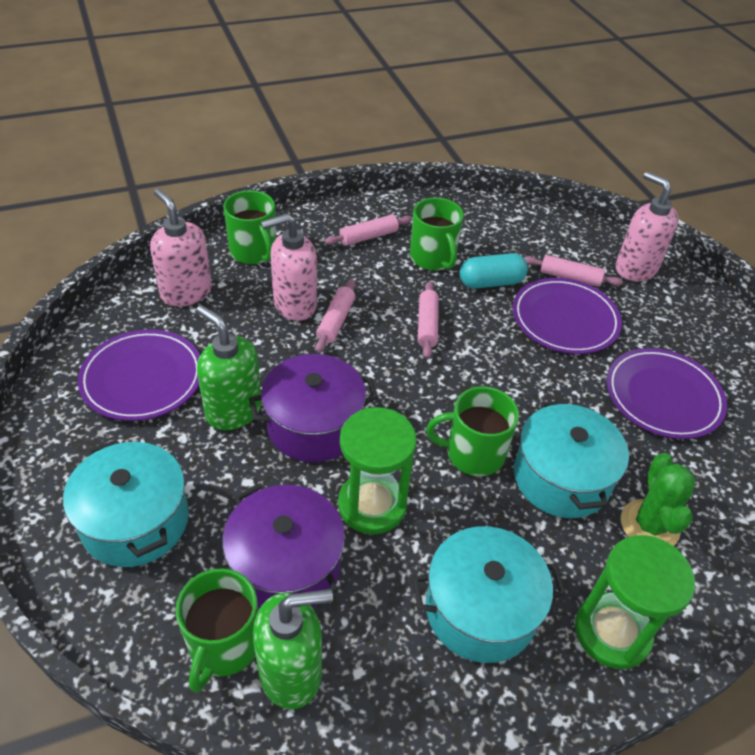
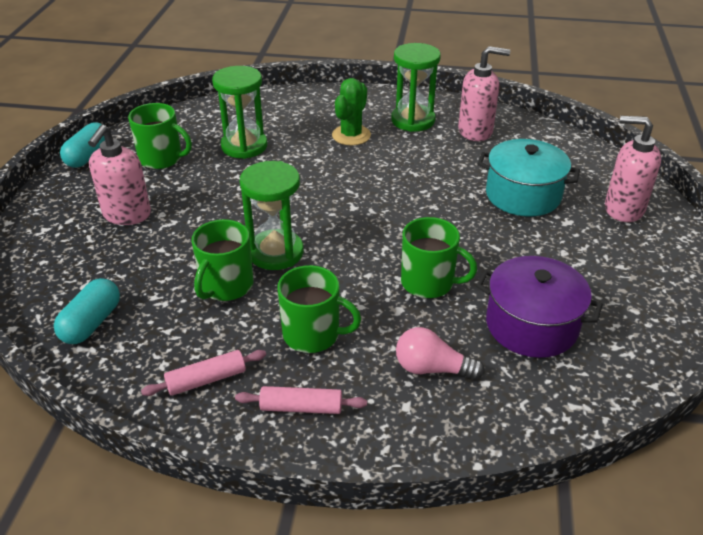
green hourglass: 2 -> 3
green soap dispenser: 2 -> 0
pink light bulb: 0 -> 1
pink rolling pin: 4 -> 2
purple plate: 3 -> 0
purple pot: 2 -> 1
turquoise capsule: 1 -> 2
turquoise pot: 3 -> 1

